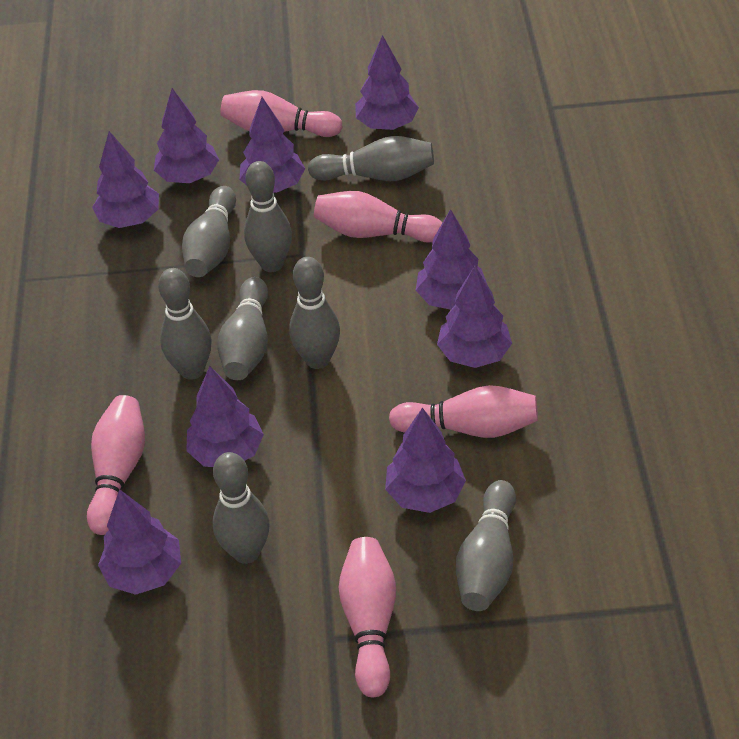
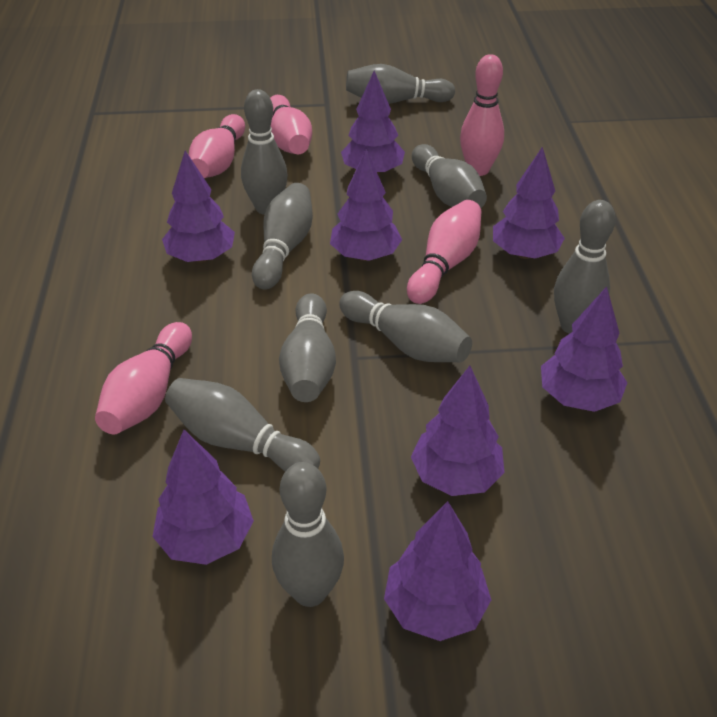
grey bowling pin: 8 -> 9
purple tree: 9 -> 8

